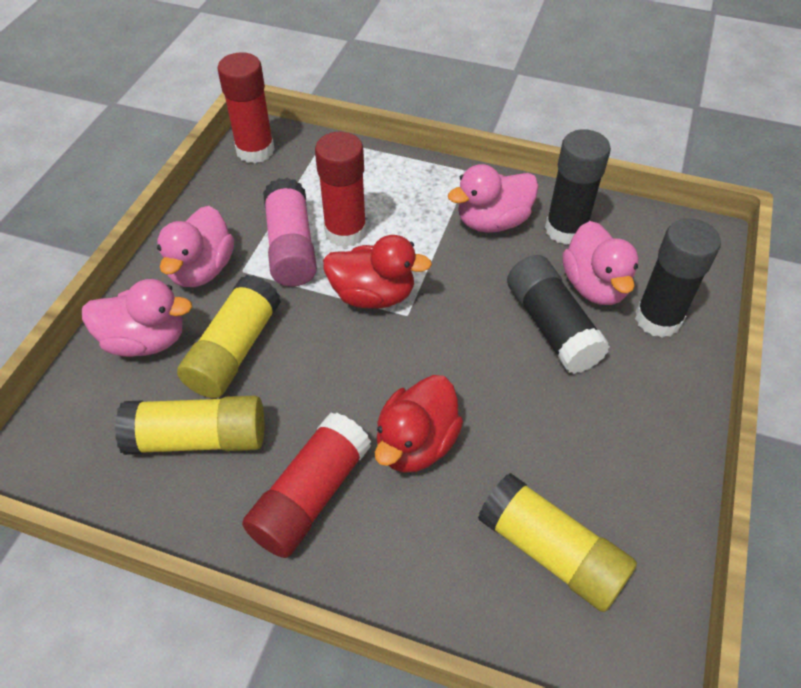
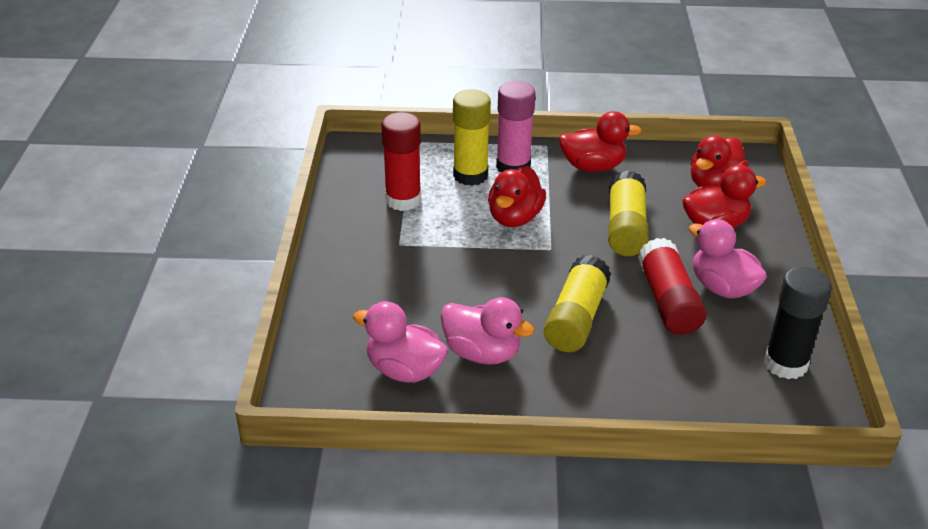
black glue stick: 3 -> 1
pink duck: 4 -> 3
red duck: 2 -> 4
red glue stick: 3 -> 2

